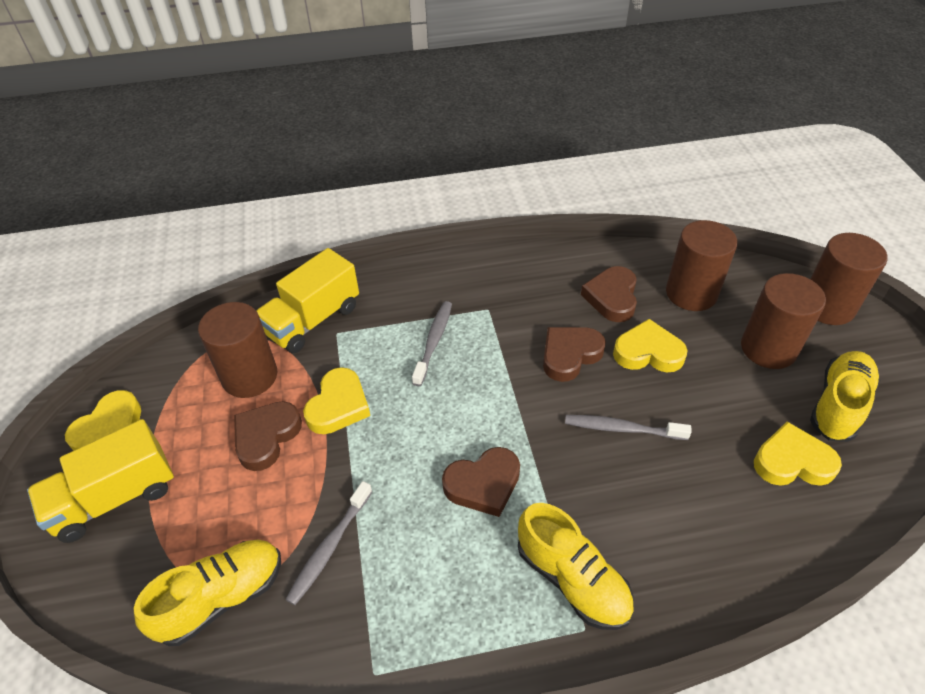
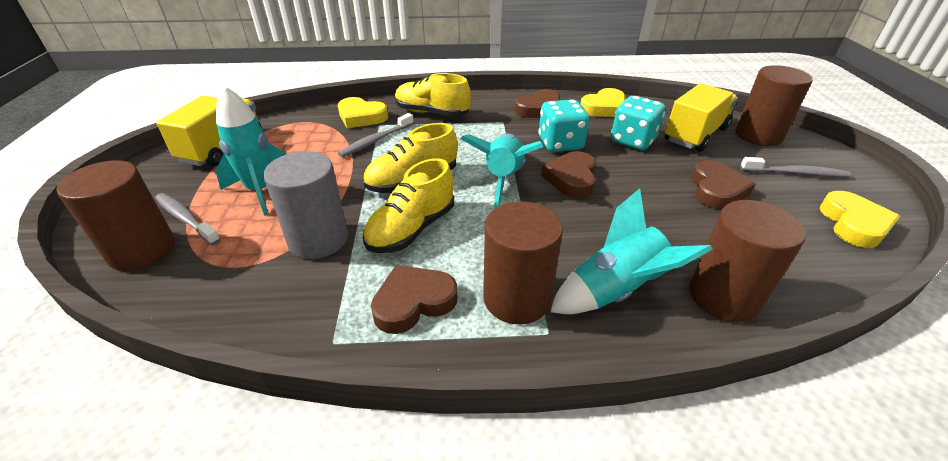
grey cylinder: 0 -> 1
turquoise dice: 0 -> 2
turquoise rocket: 0 -> 3
yellow heart: 4 -> 3

